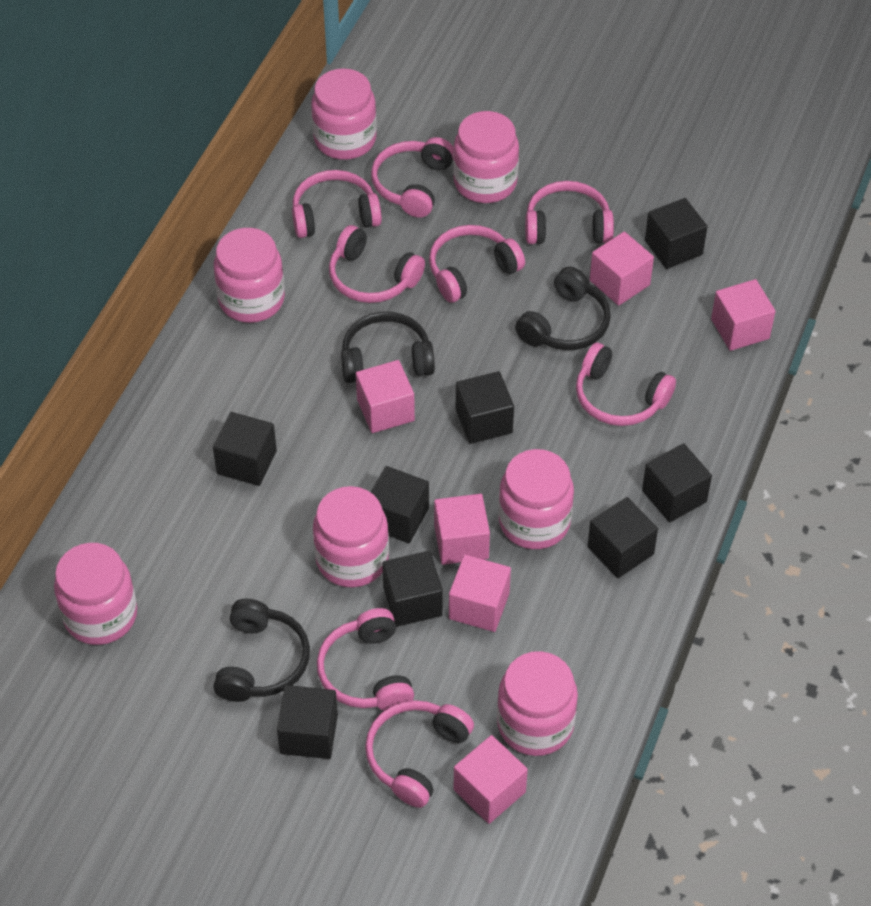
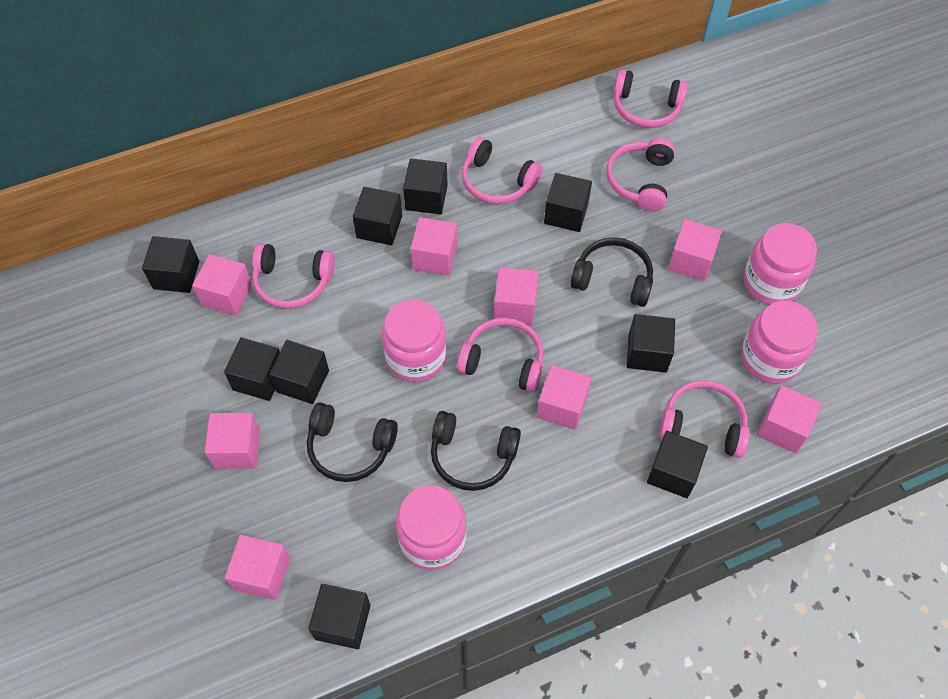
black cube: 8 -> 9
pink cube: 6 -> 8
pink headphones: 8 -> 6
pink jar: 7 -> 4

